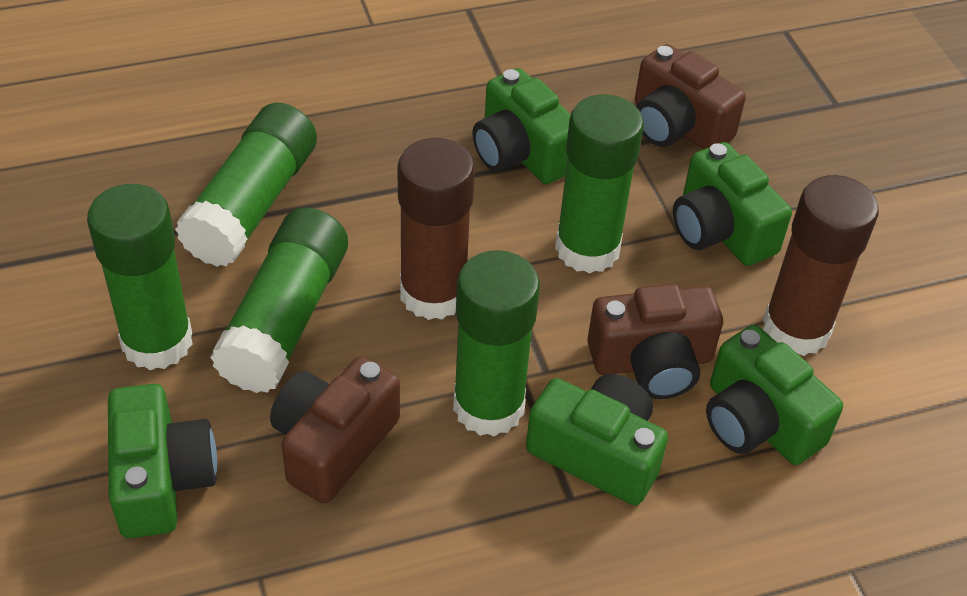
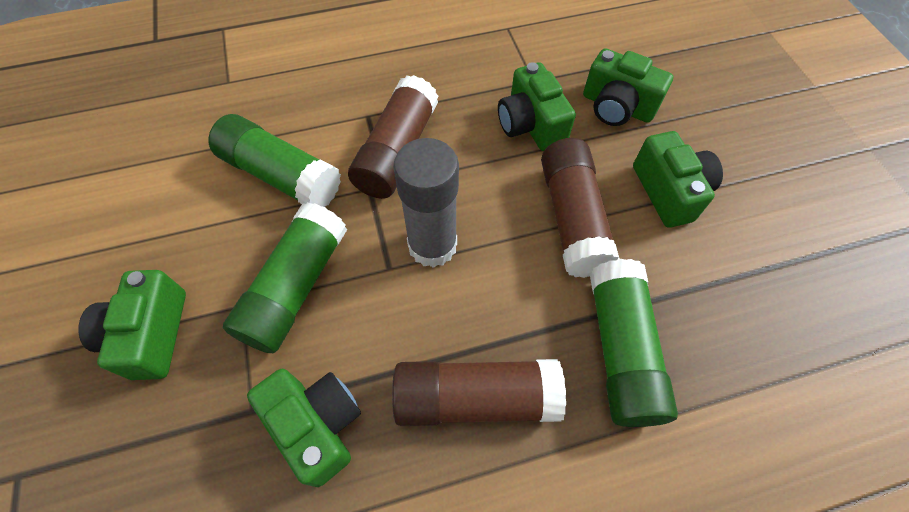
brown camera: 3 -> 0
brown glue stick: 2 -> 3
green glue stick: 5 -> 3
grey glue stick: 0 -> 1

